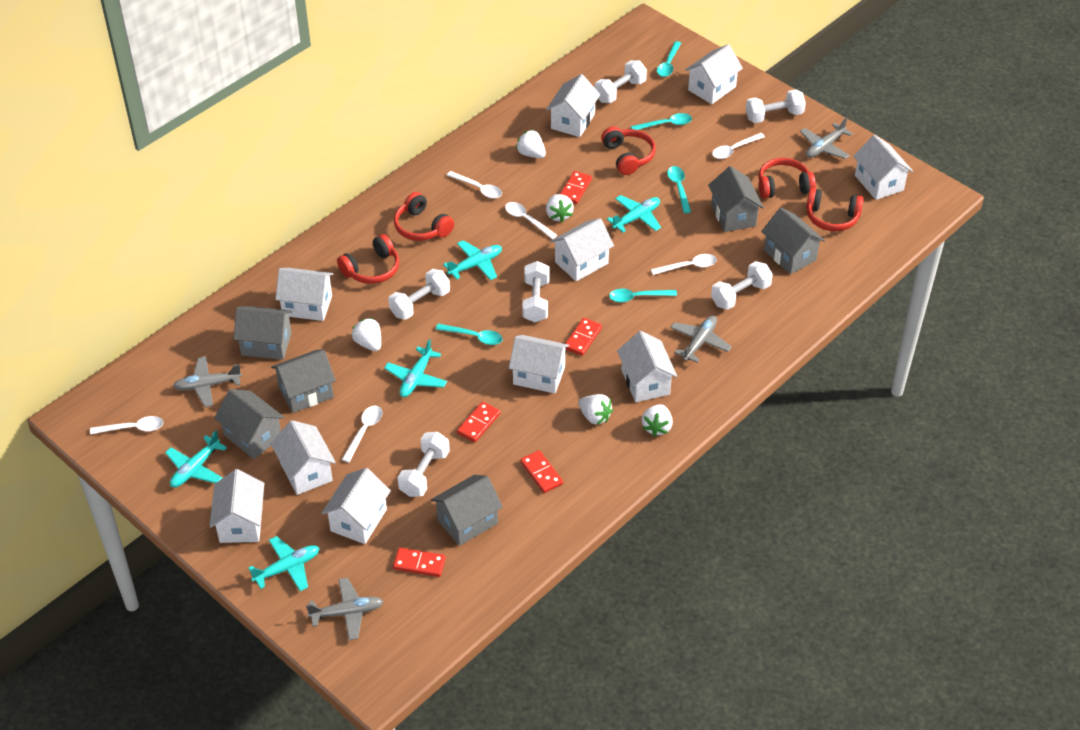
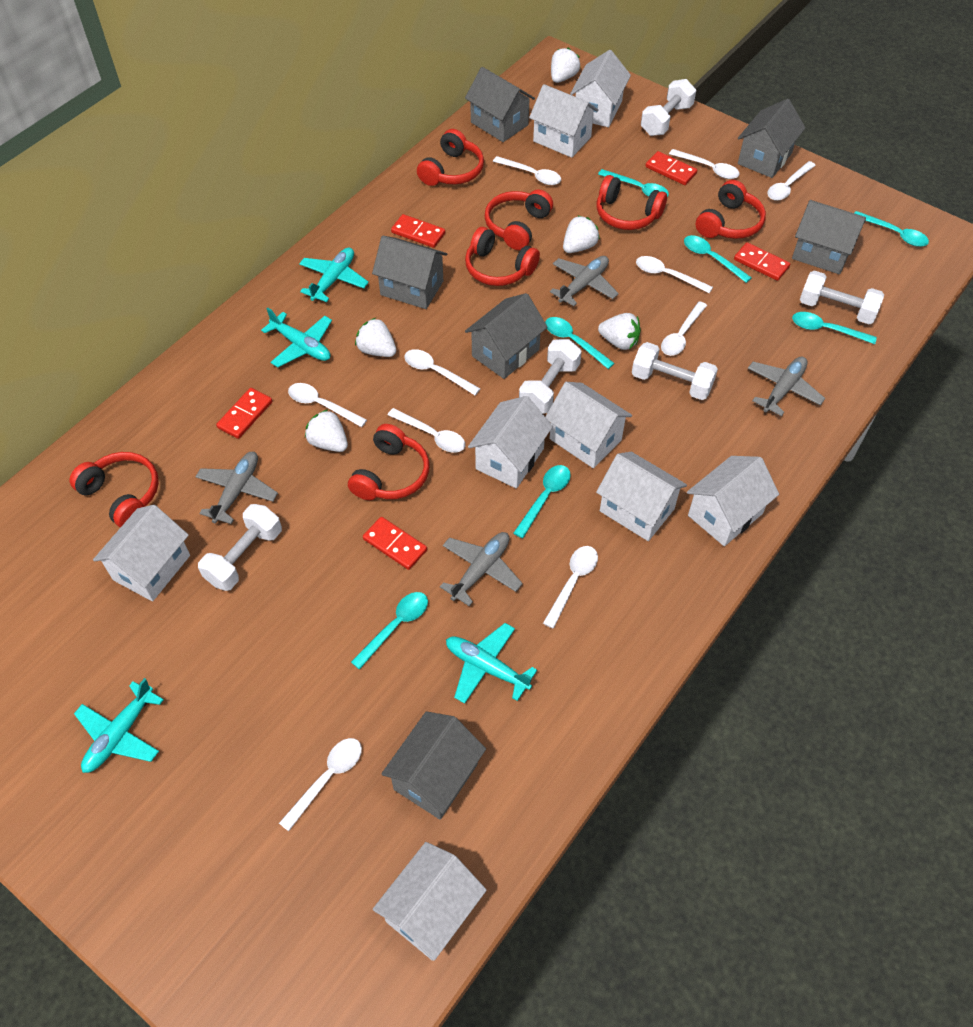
red headphones: 5 -> 7
turquoise plane: 5 -> 4
turquoise spoon: 5 -> 7
white dumbbell: 6 -> 5
white house: 10 -> 8
white spoon: 6 -> 10

